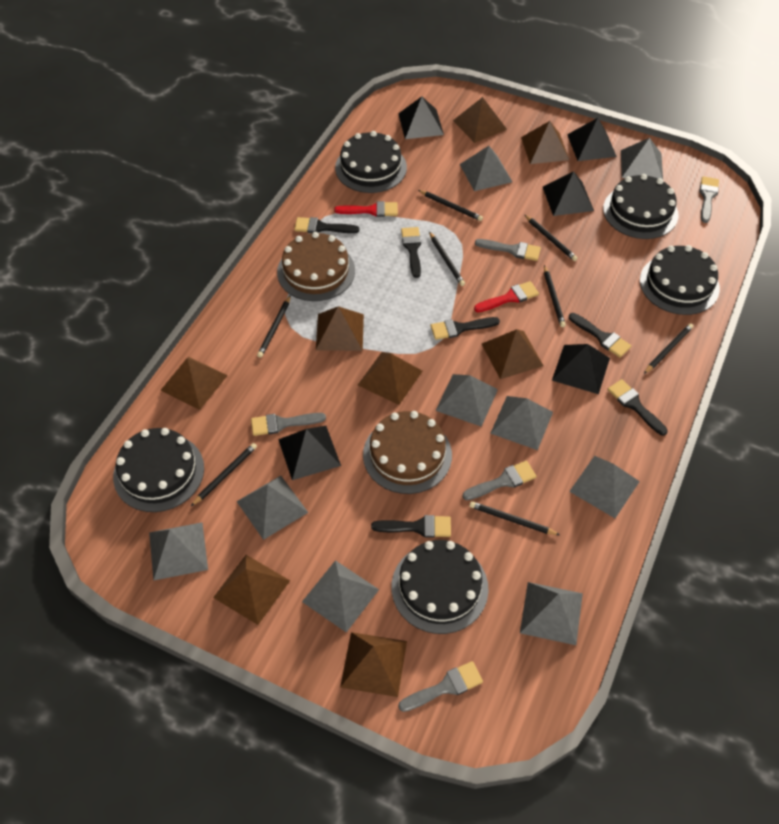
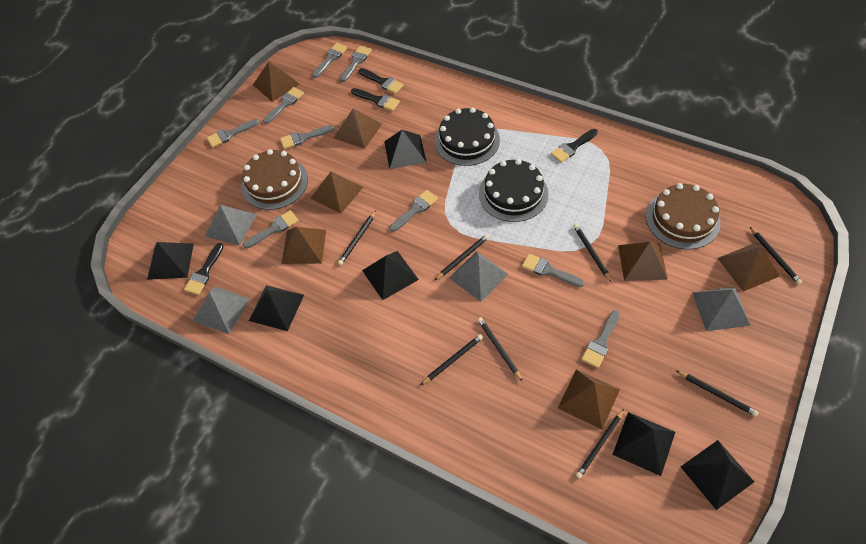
black brush: 6 -> 4
black cake: 5 -> 2
black pyramid: 5 -> 6
brown pyramid: 8 -> 7
grey brush: 5 -> 9
grey pyramid: 9 -> 4
red brush: 2 -> 0

